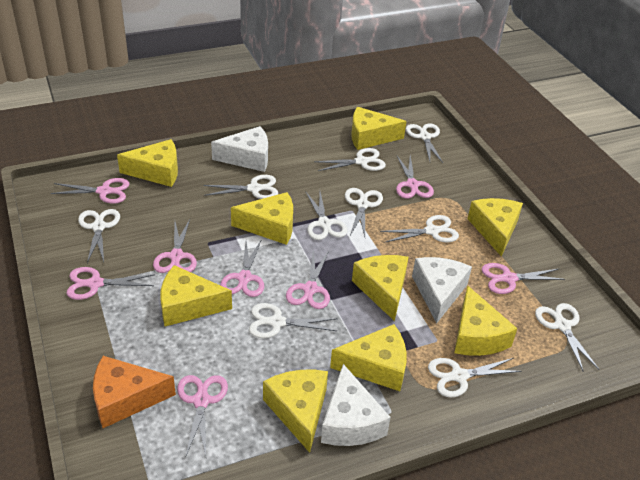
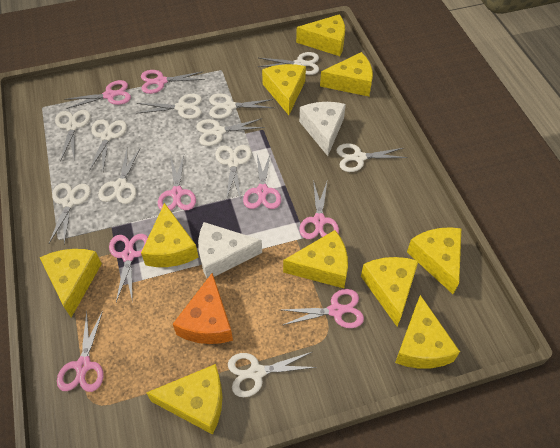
white cheese: 3 -> 2
white scissors: 10 -> 11
yellow cheese: 9 -> 10

